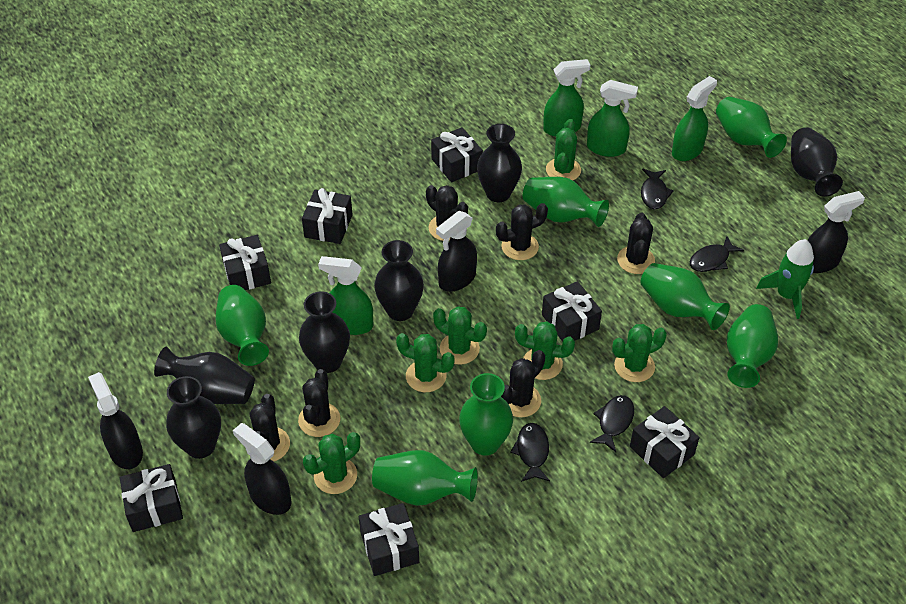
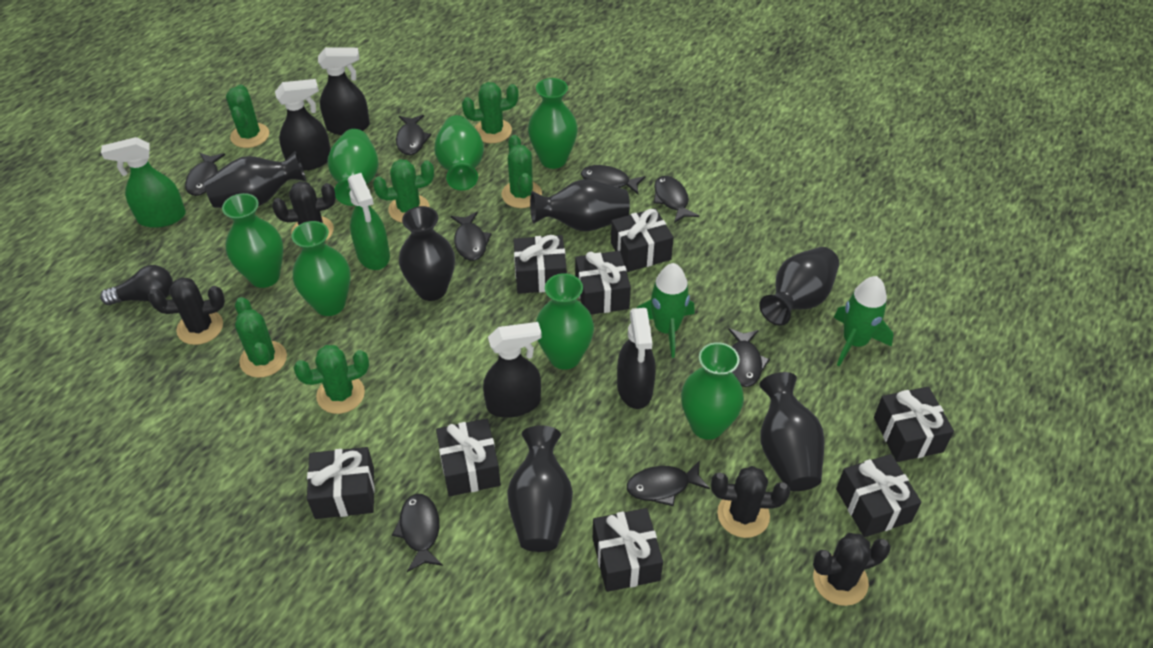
black cactus: 6 -> 4
black fish: 4 -> 8
black gift: 7 -> 8
black light bulb: 0 -> 1
green rocket: 1 -> 2
green spray bottle: 4 -> 2

